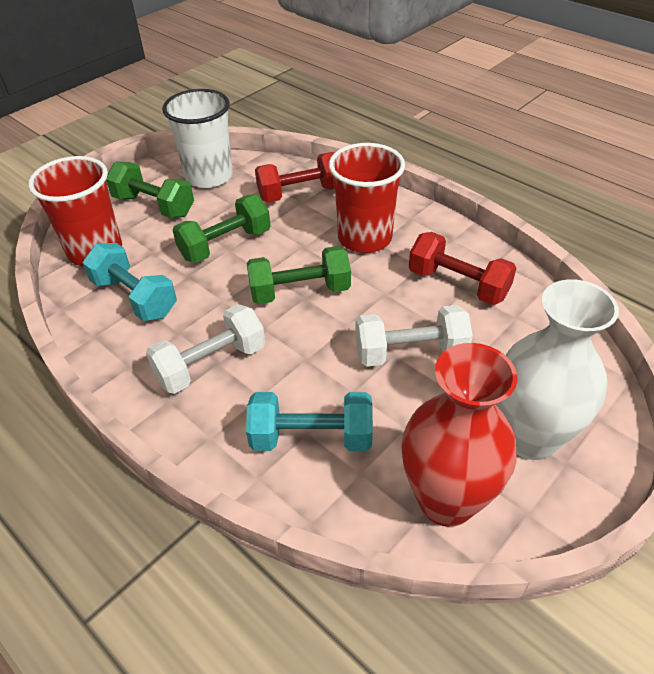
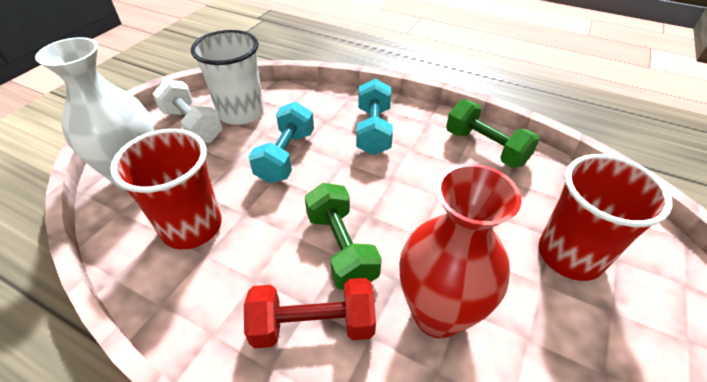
green dumbbell: 3 -> 2
red dumbbell: 2 -> 1
white dumbbell: 2 -> 1

